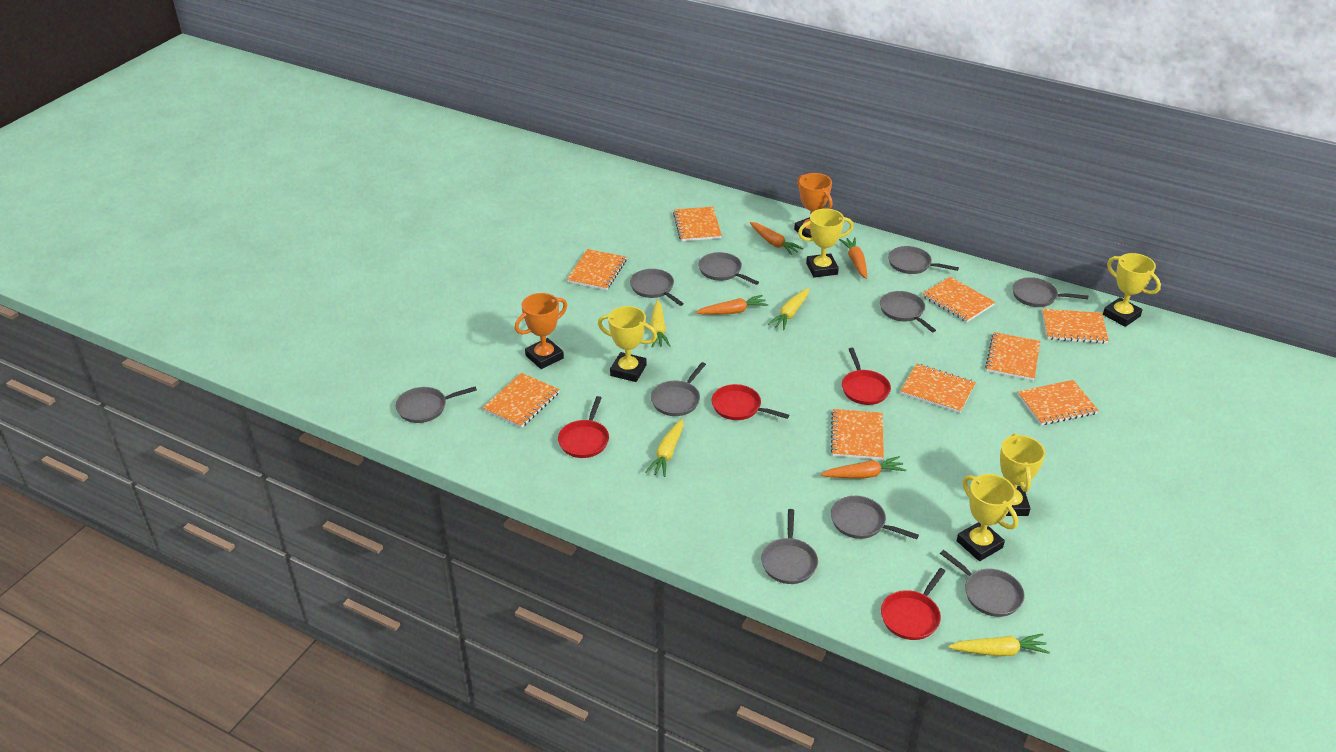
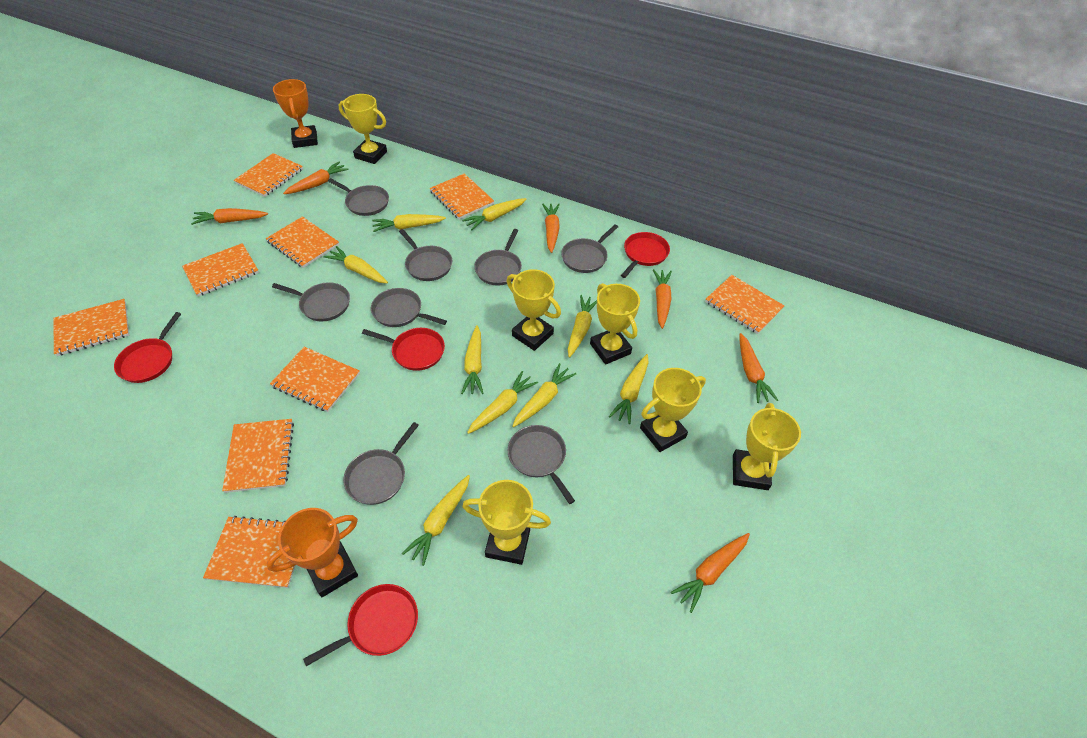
grey pan: 10 -> 8
orange carrot: 4 -> 6
yellow carrot: 4 -> 9
yellow trophy: 5 -> 6

